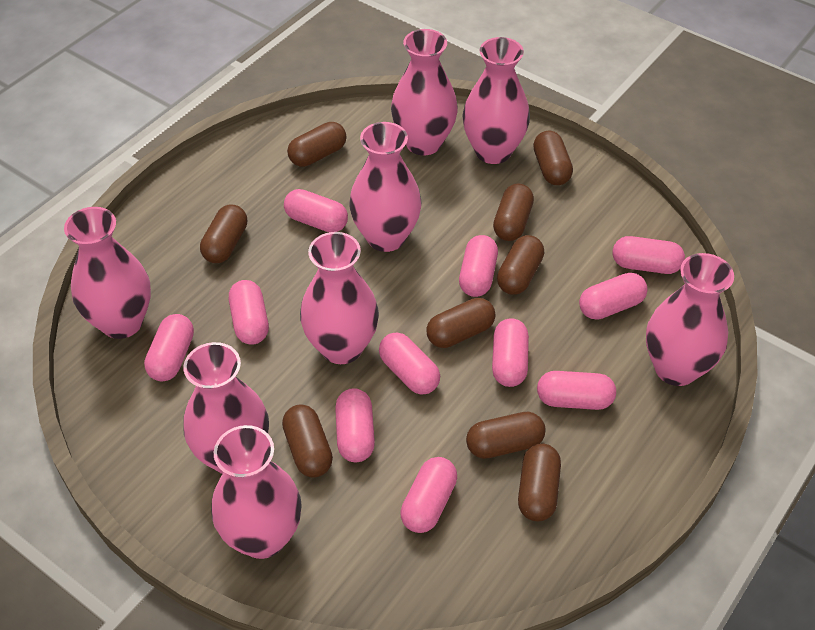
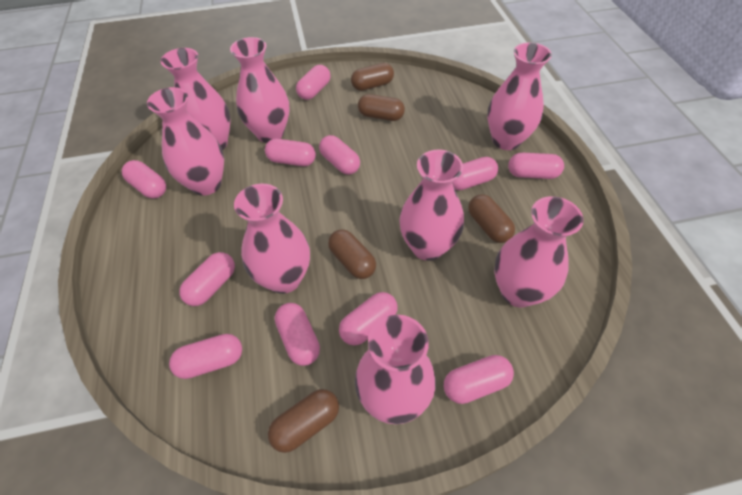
brown capsule: 9 -> 5

